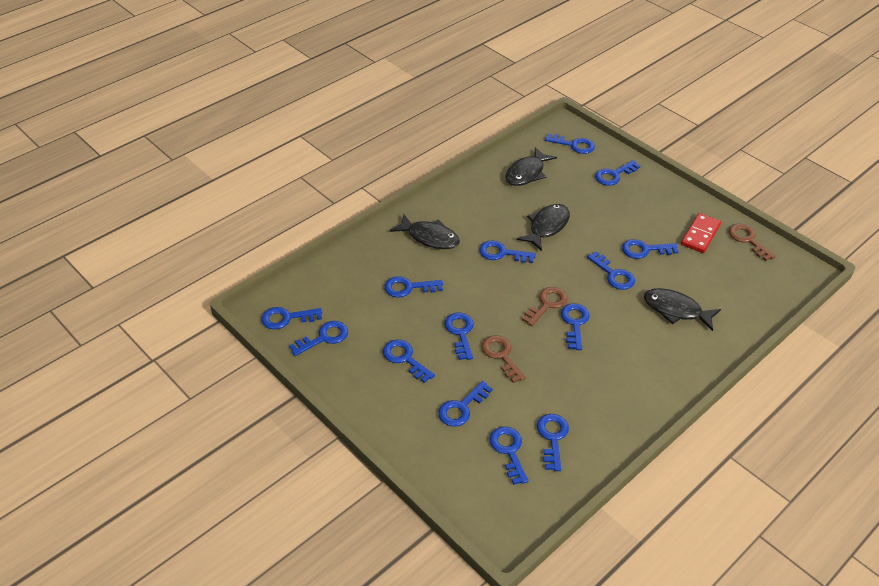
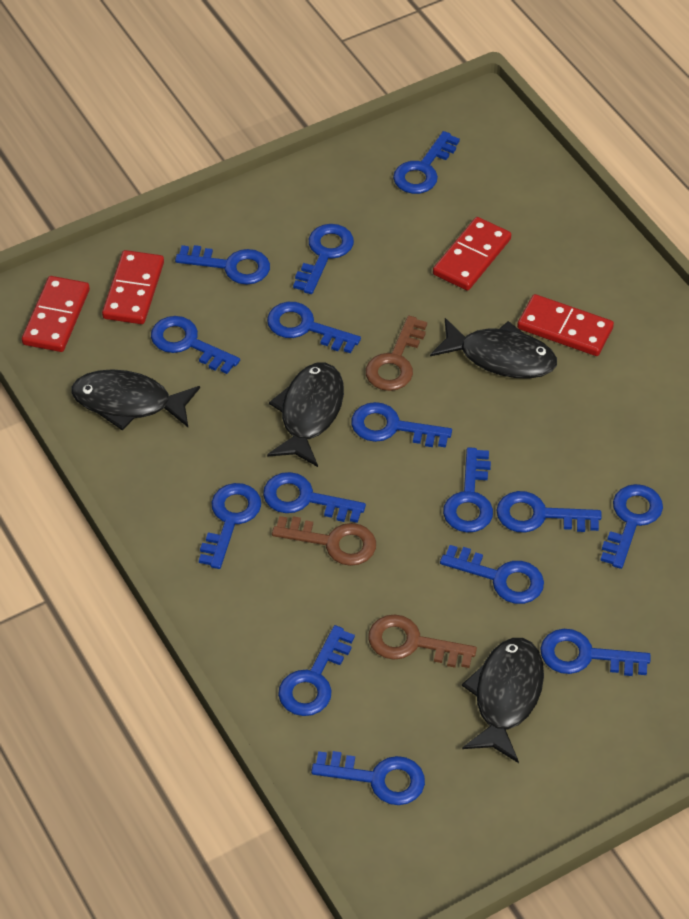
blue key: 14 -> 15
red domino: 1 -> 4

